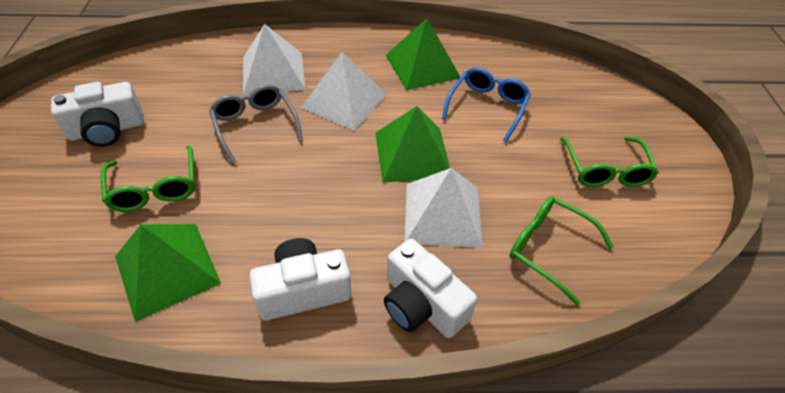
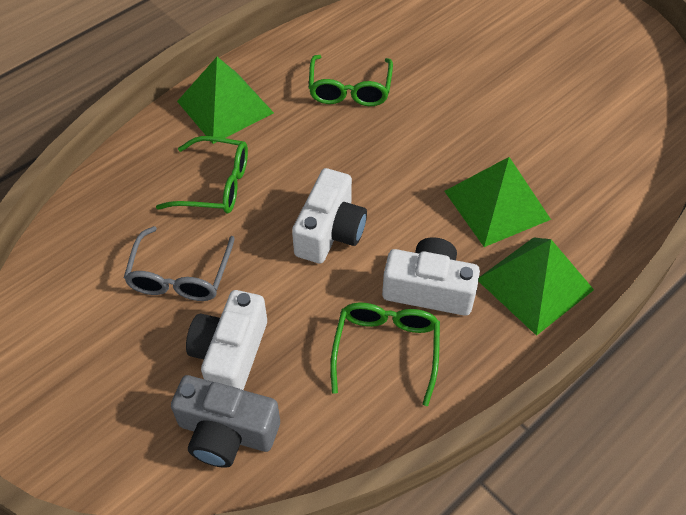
blue glasses: 1 -> 0
grey camera: 0 -> 1
white pyramid: 3 -> 0

